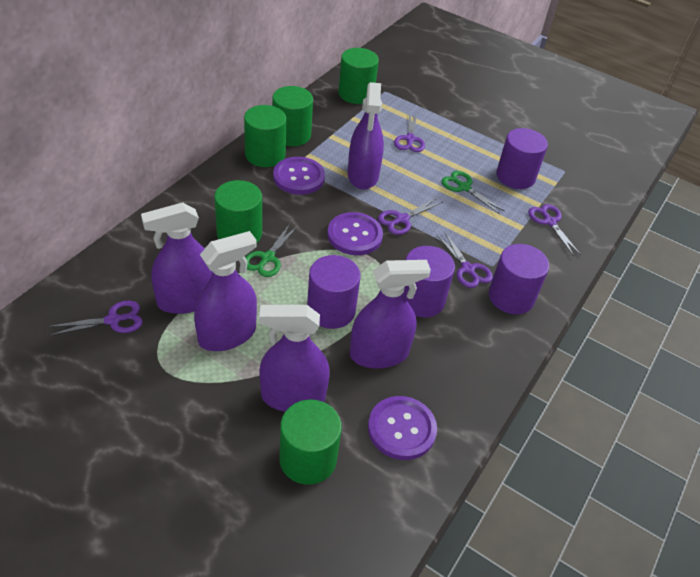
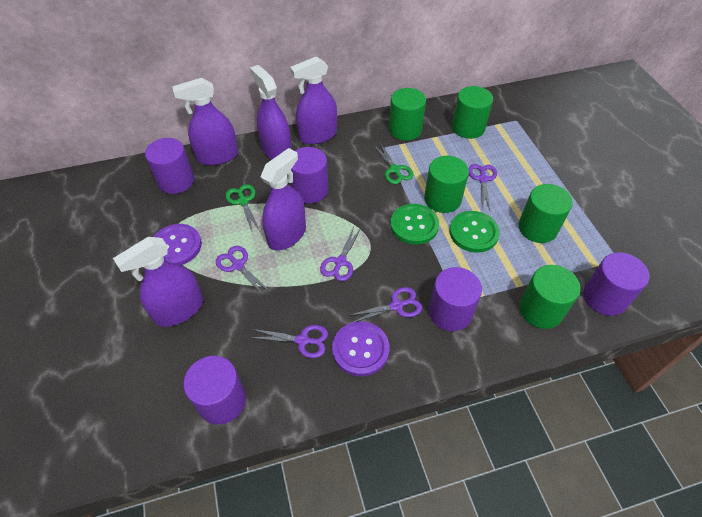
green button: 0 -> 2
purple button: 3 -> 2
purple cylinder: 4 -> 5

